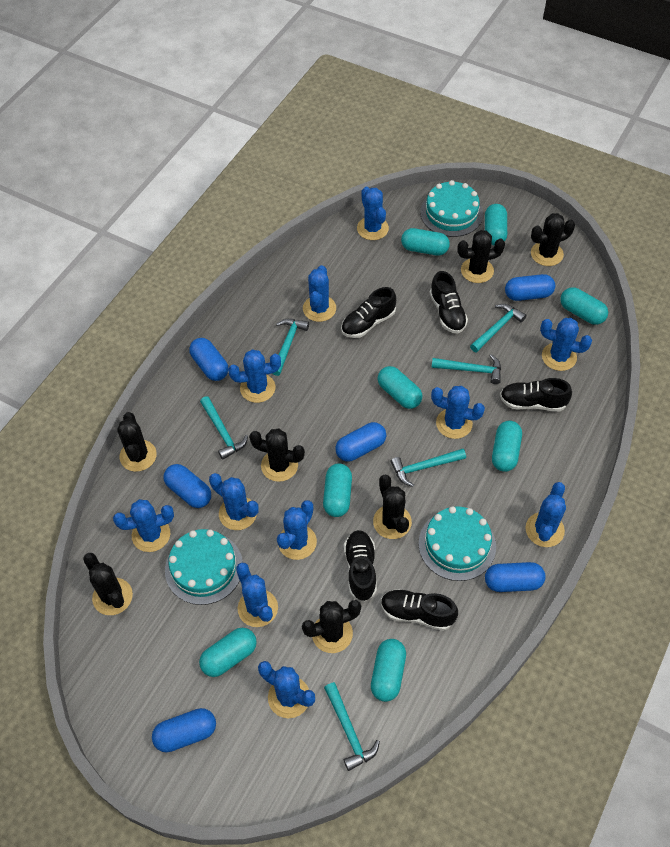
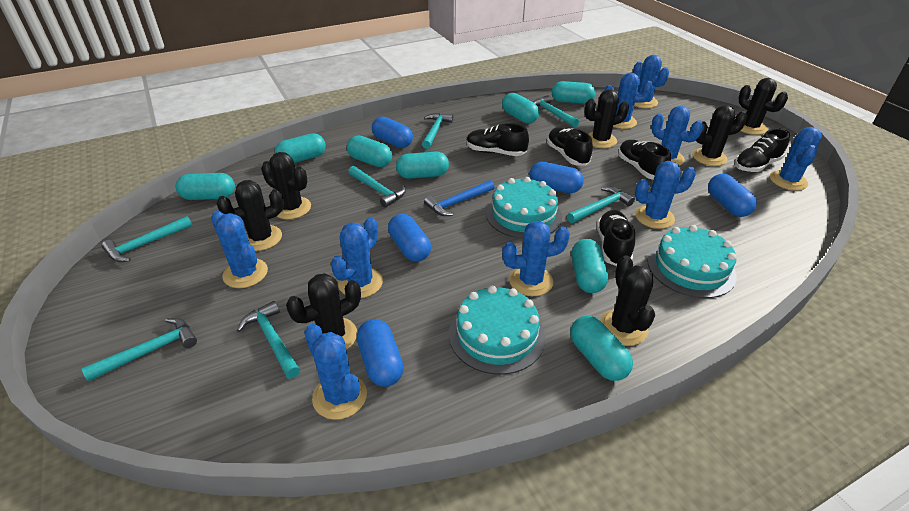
blue cactus: 11 -> 9
blue capsule: 6 -> 5
blue hammer: 0 -> 1
turquoise hammer: 6 -> 7

